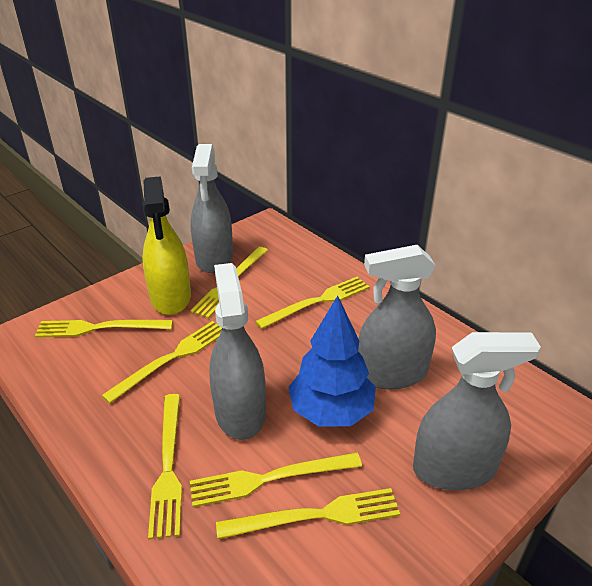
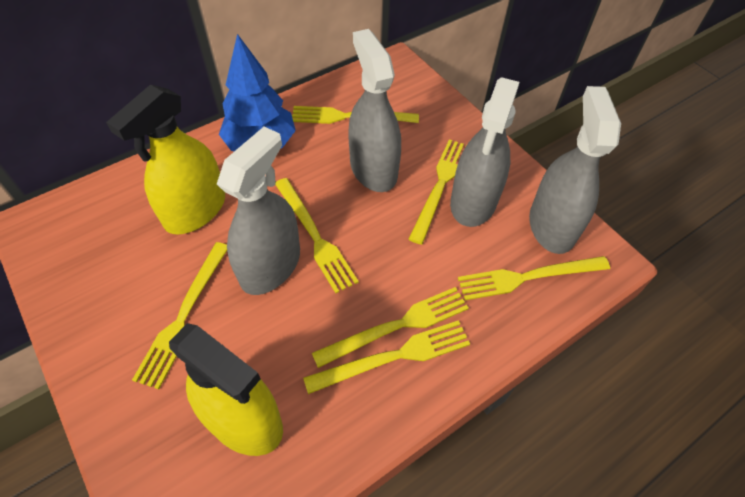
yellow spray bottle: 1 -> 2

